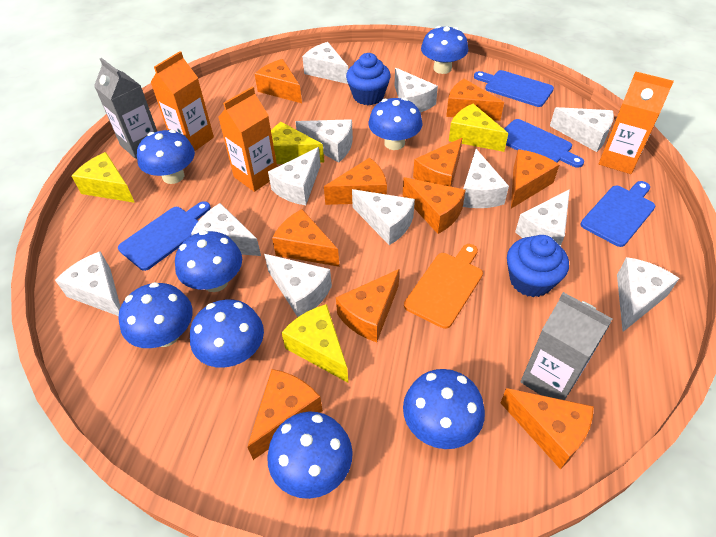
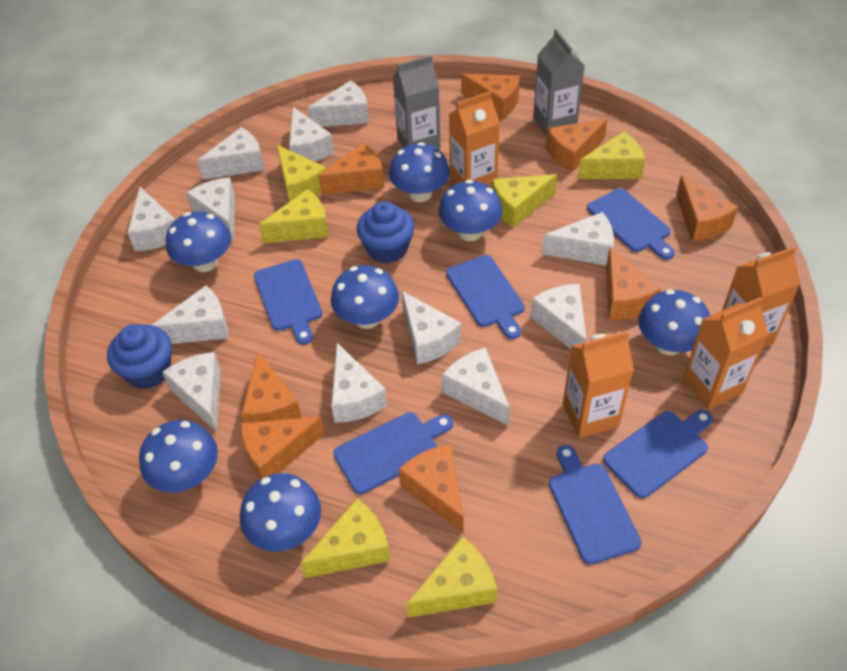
blue cutting board: 4 -> 6
blue mushroom: 8 -> 7
orange carton: 3 -> 4
orange cheese: 10 -> 8
orange cutting board: 1 -> 0
yellow cheese: 4 -> 6

